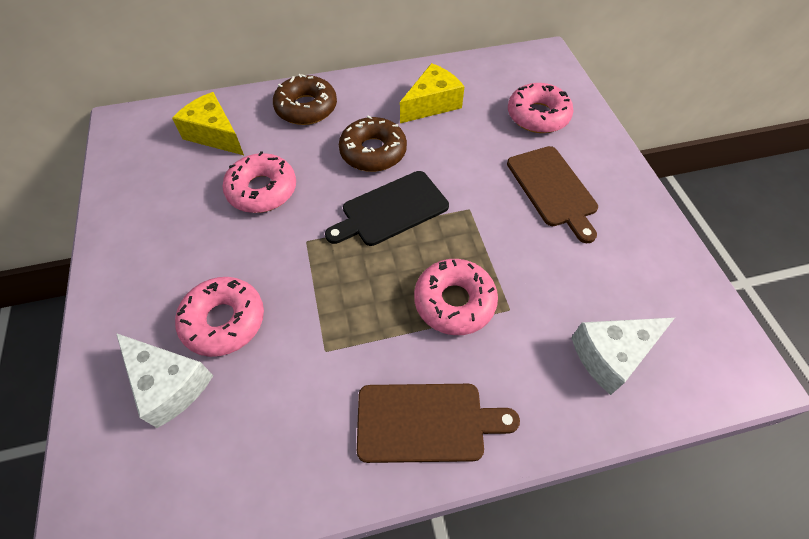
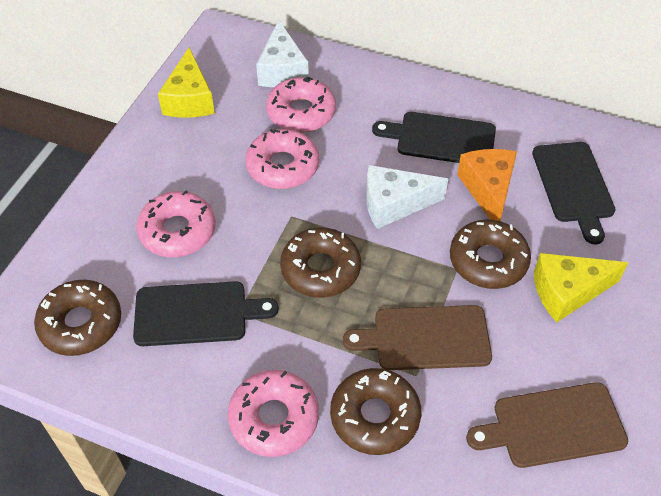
black cutting board: 1 -> 3
brown donut: 2 -> 4
orange cheese: 0 -> 1

